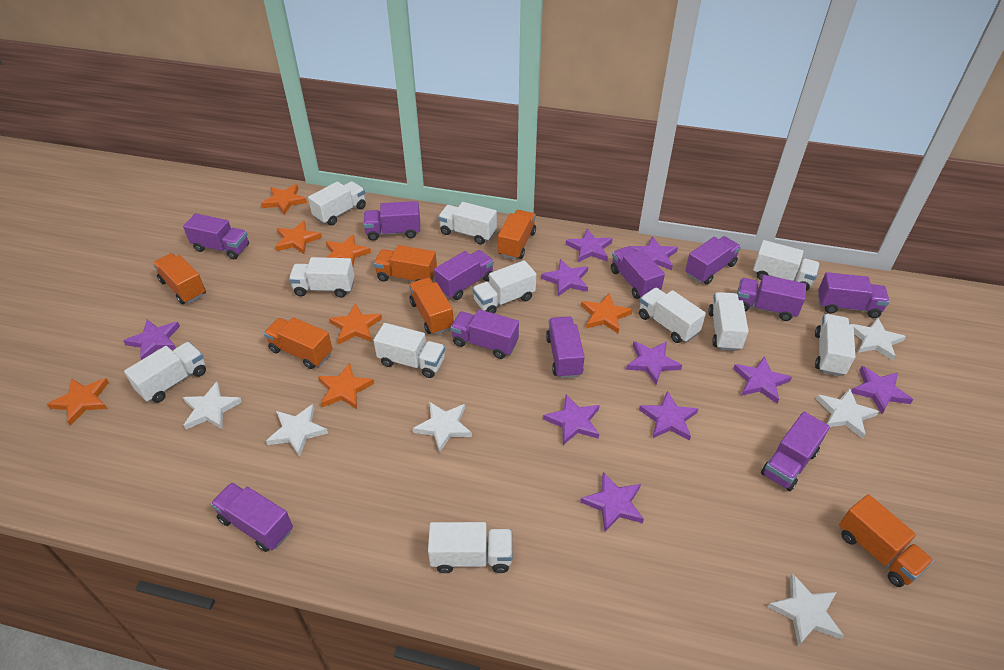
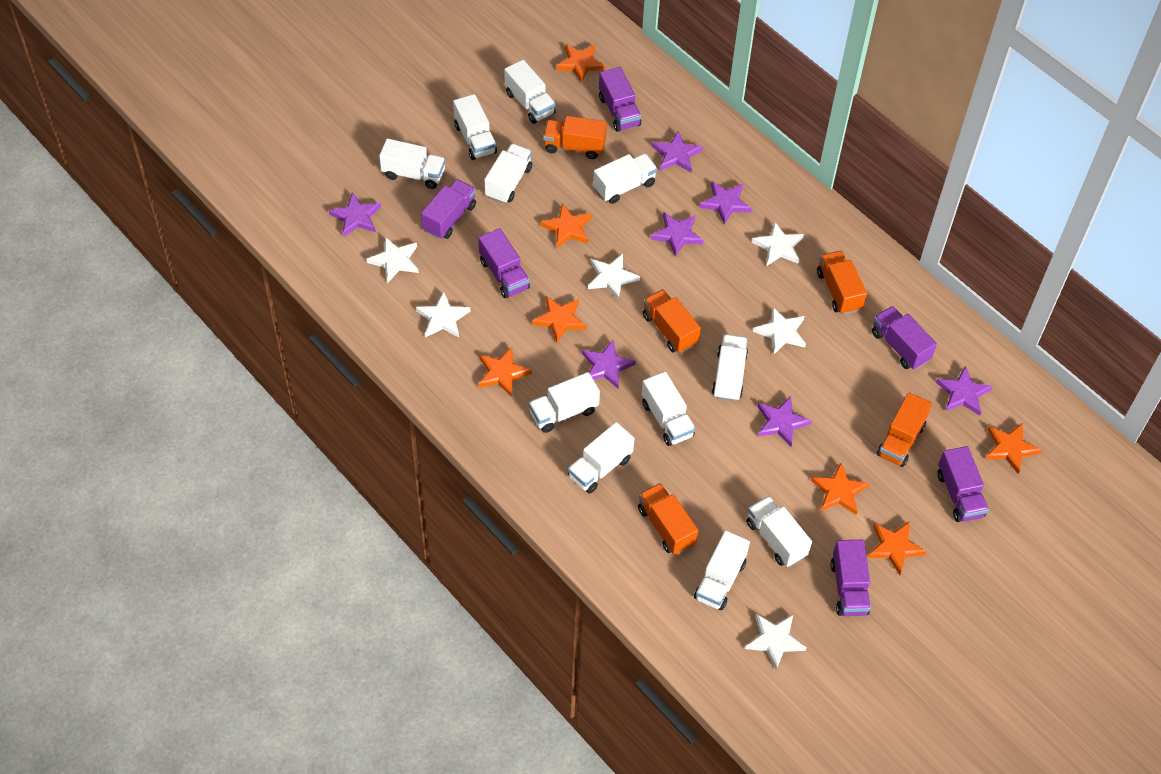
orange truck: 6 -> 5
purple star: 10 -> 7
purple truck: 11 -> 6

